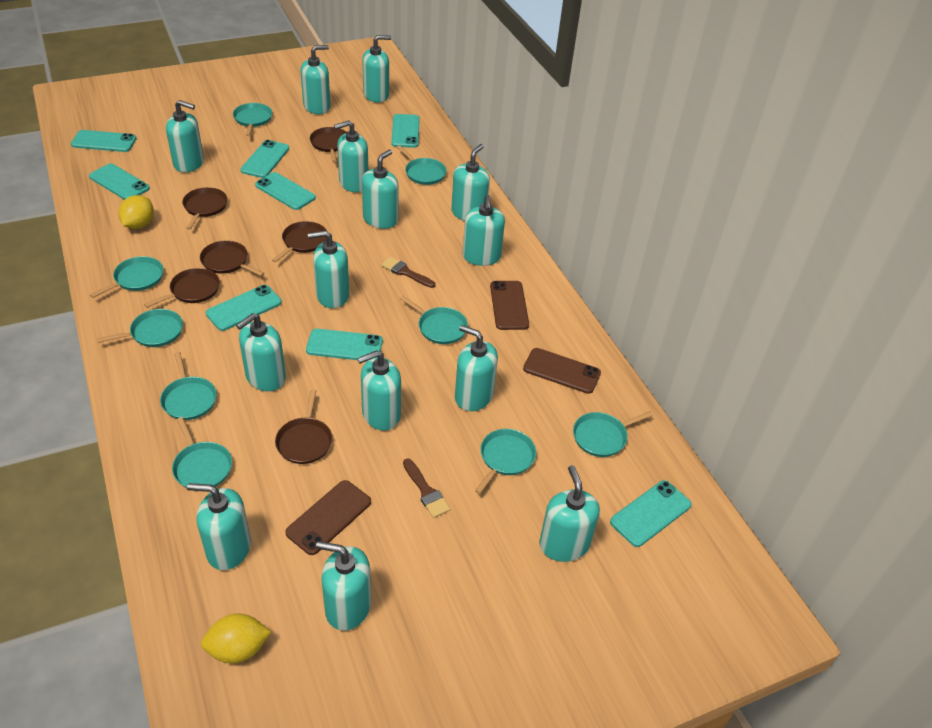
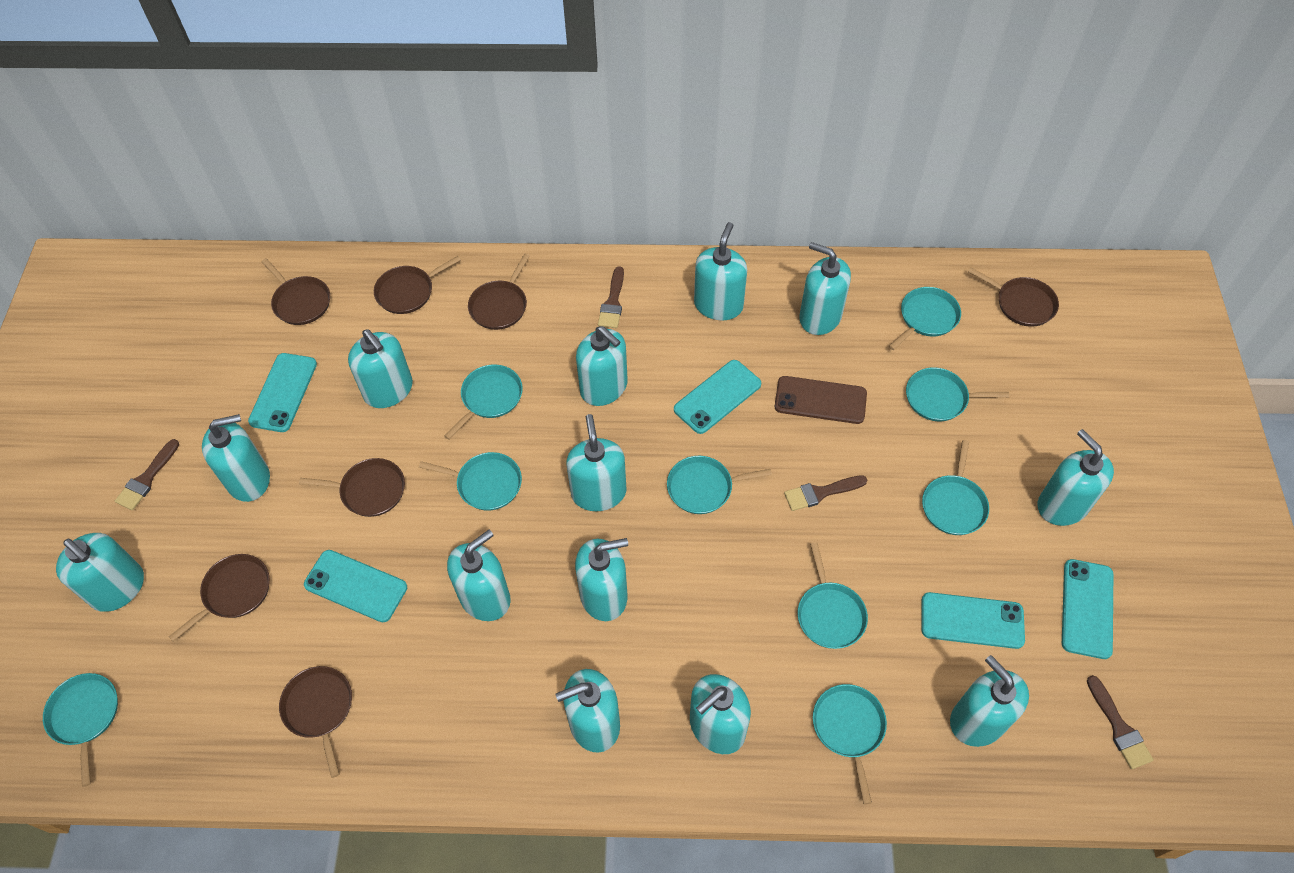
brown brush: 2 -> 4
brown pan: 6 -> 7
brown phone: 3 -> 1
turquoise phone: 8 -> 5
turquoise soap dispenser: 14 -> 13
yellow lemon: 2 -> 0

